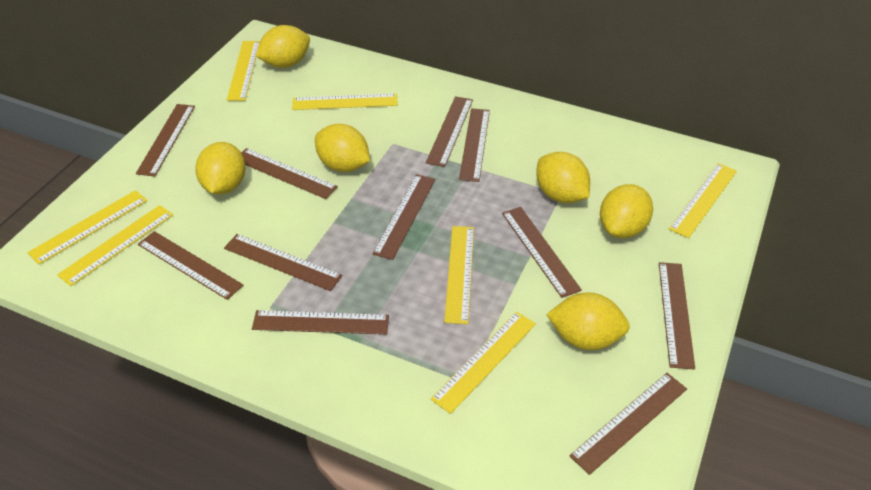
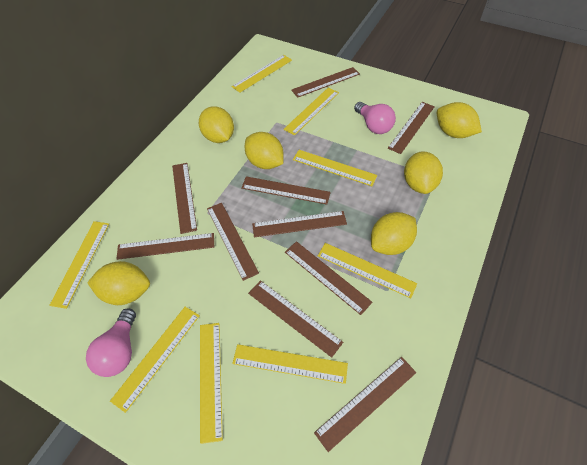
brown ruler: 11 -> 10
pink light bulb: 0 -> 2
yellow ruler: 7 -> 8

